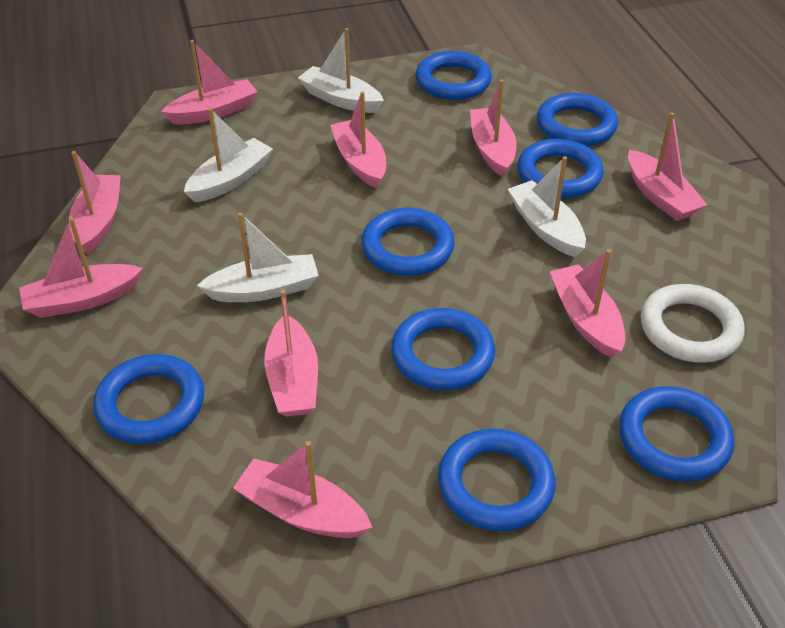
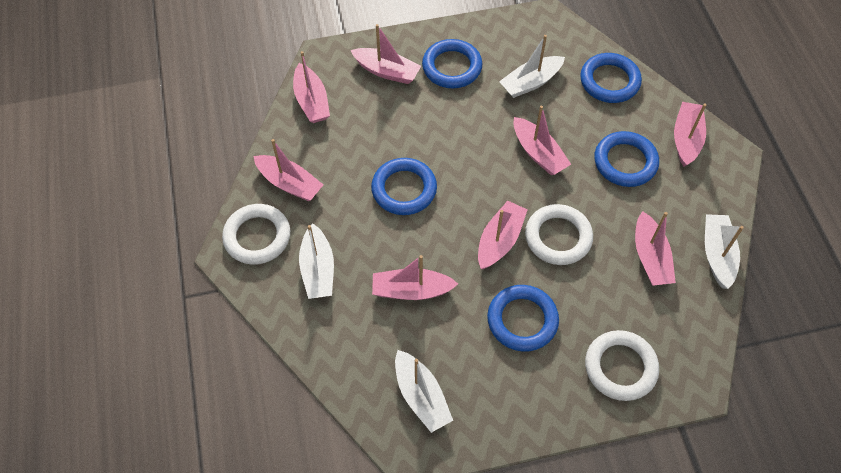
blue ring: 8 -> 5
pink boat: 9 -> 8
white ring: 1 -> 3

